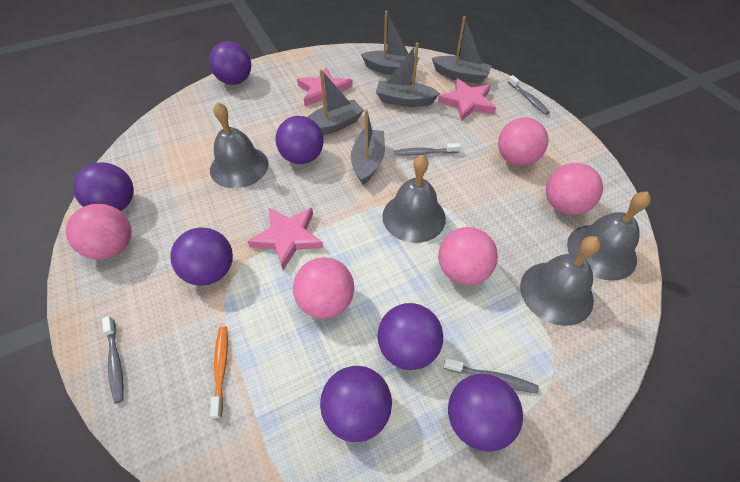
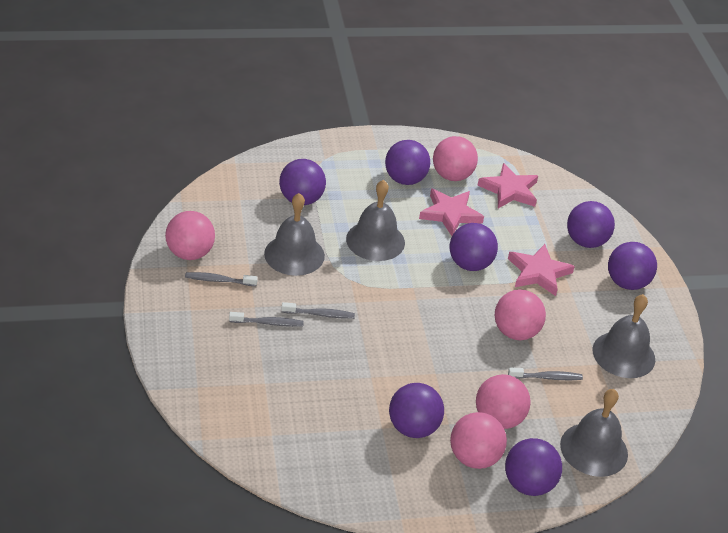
grey boat: 5 -> 0
orange toothbrush: 1 -> 0

